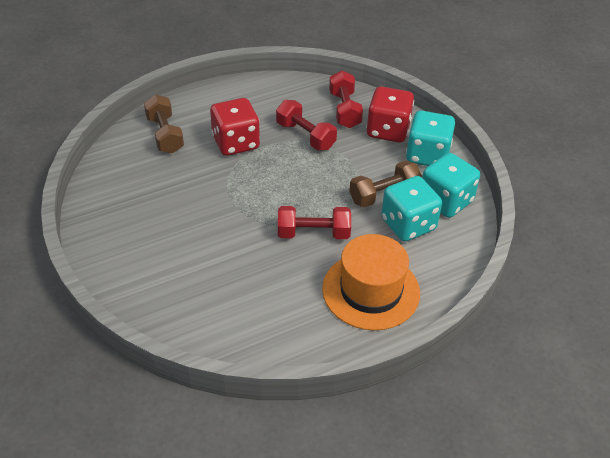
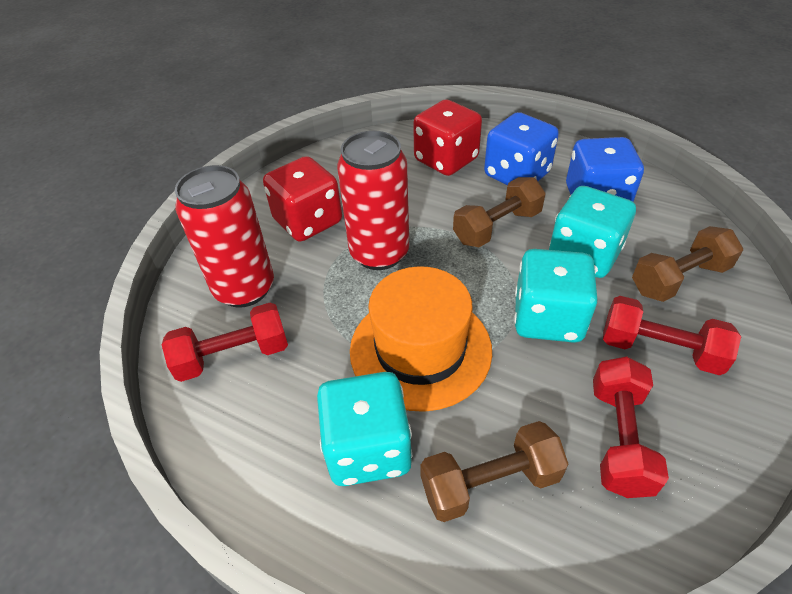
blue dice: 0 -> 2
brown dumbbell: 2 -> 3
red can: 0 -> 2

